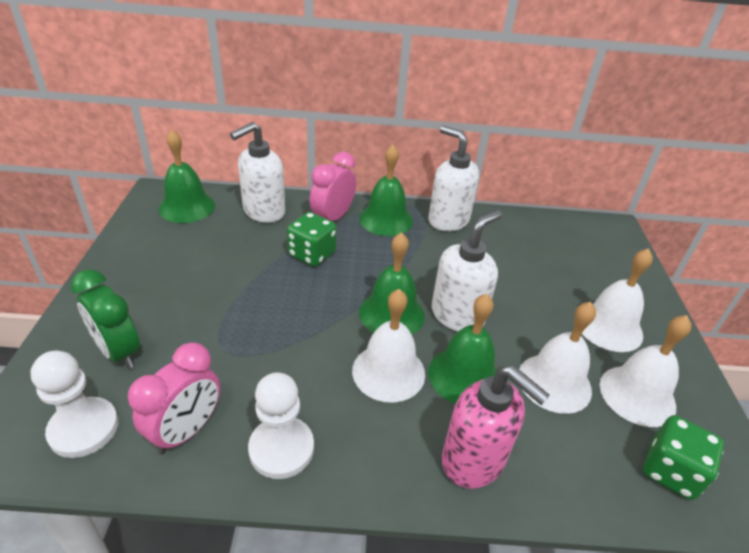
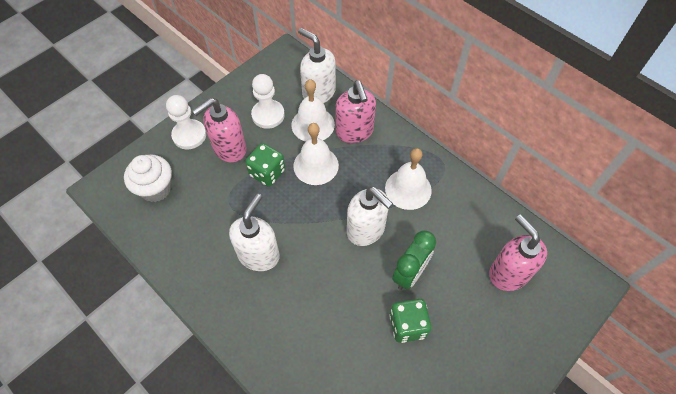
green bell: 4 -> 0
pink clock: 2 -> 0
pink soap dispenser: 1 -> 3
white bell: 4 -> 3
white cupcake: 0 -> 1

